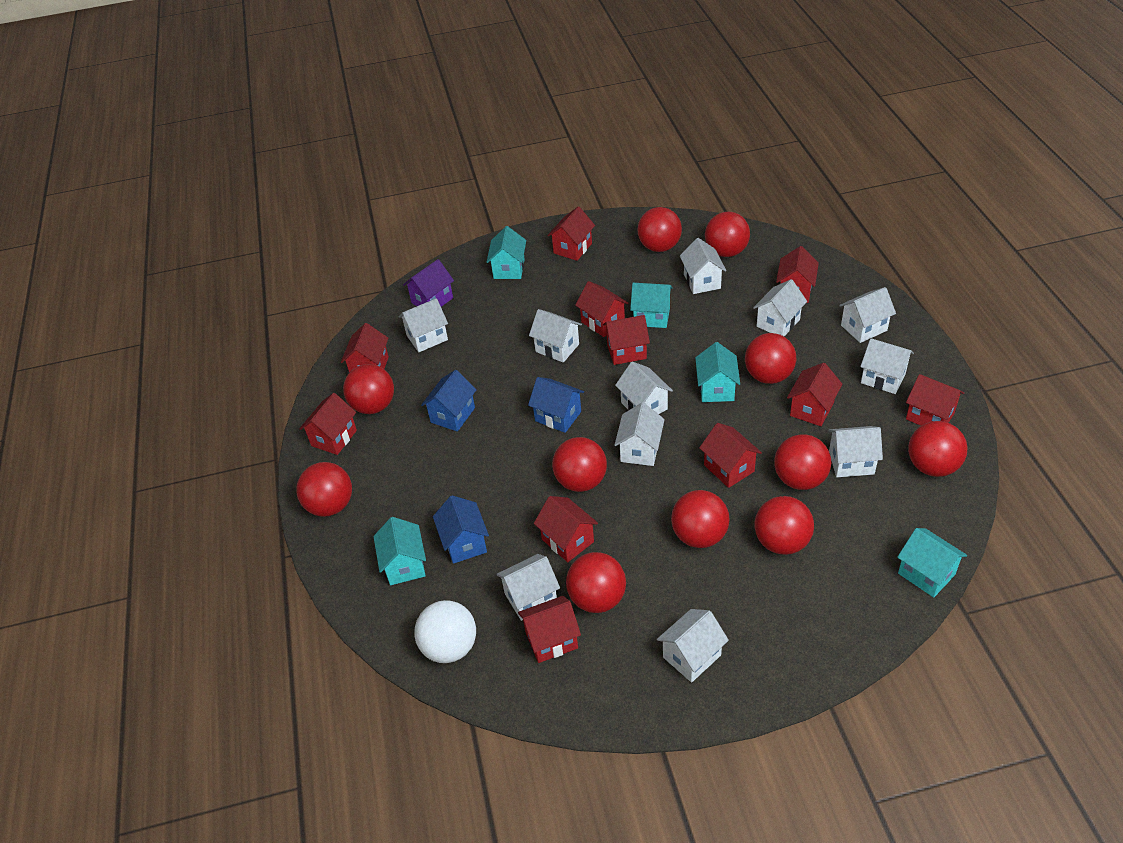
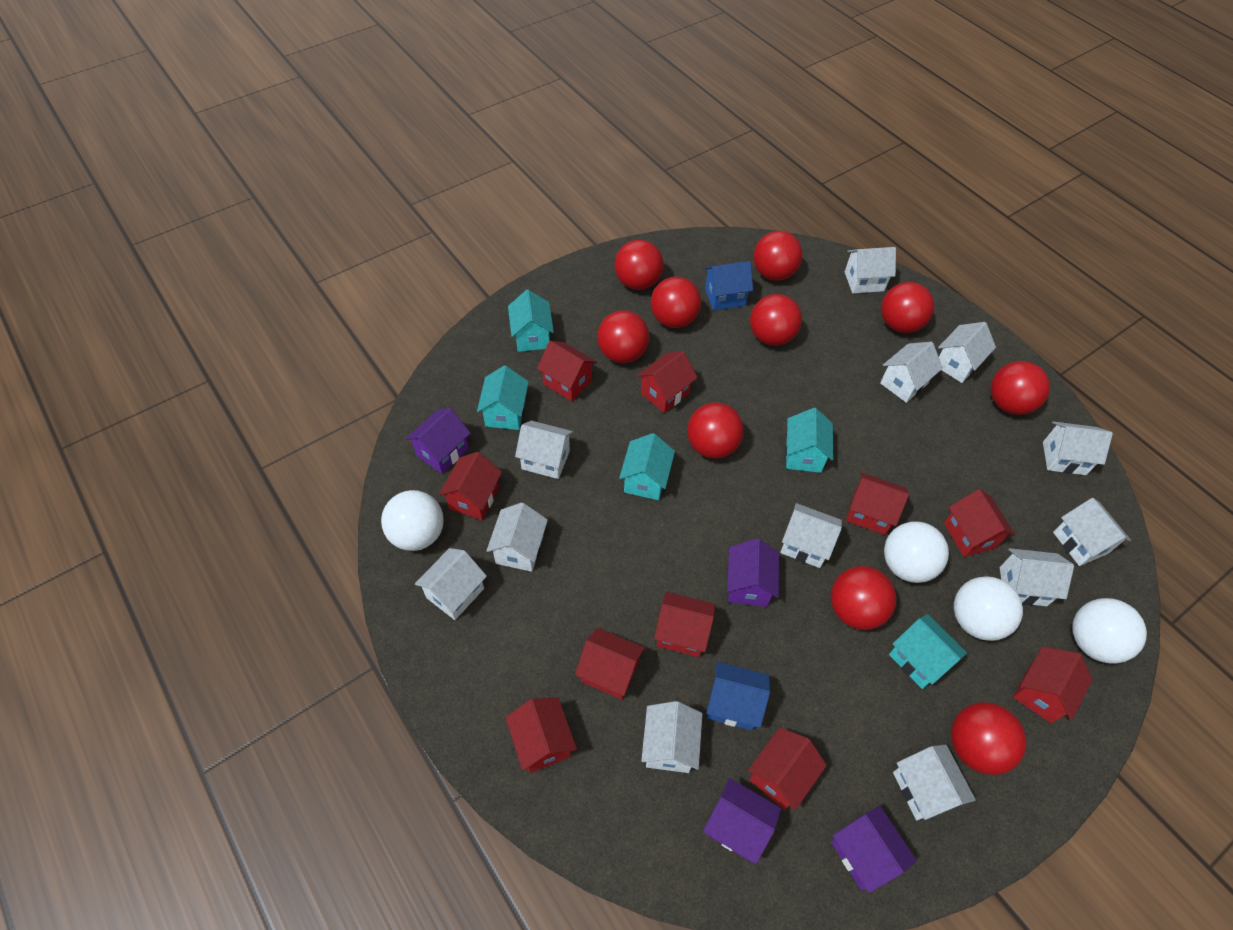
blue house: 3 -> 2
purple house: 1 -> 4
red ball: 11 -> 10
red house: 11 -> 10
white ball: 1 -> 4
white house: 11 -> 12

